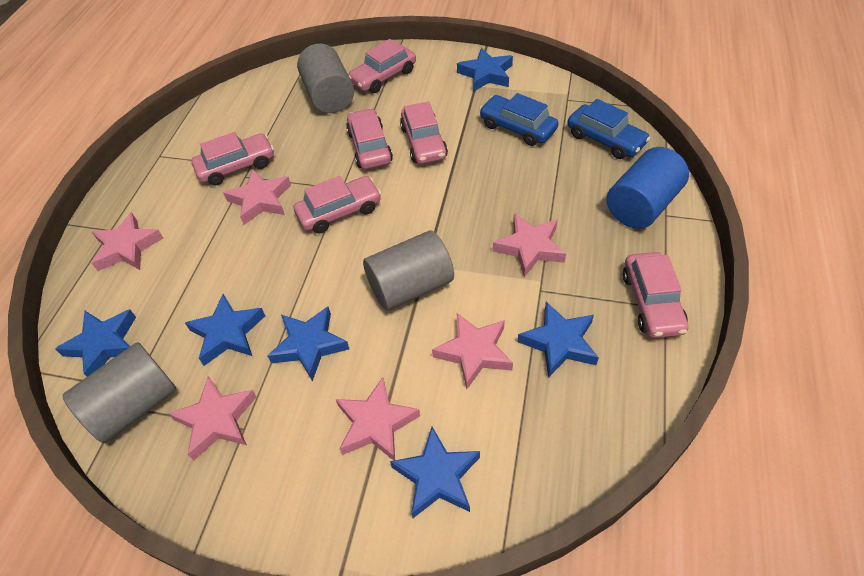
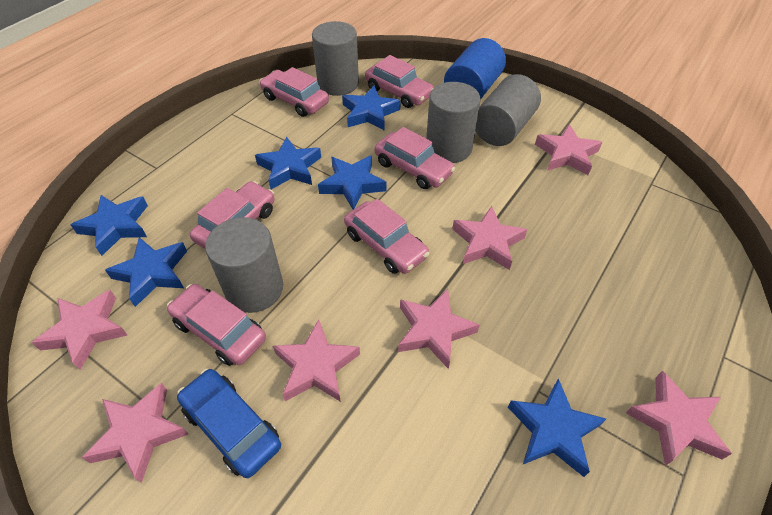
blue car: 2 -> 1
grey cylinder: 3 -> 4
pink star: 6 -> 7

